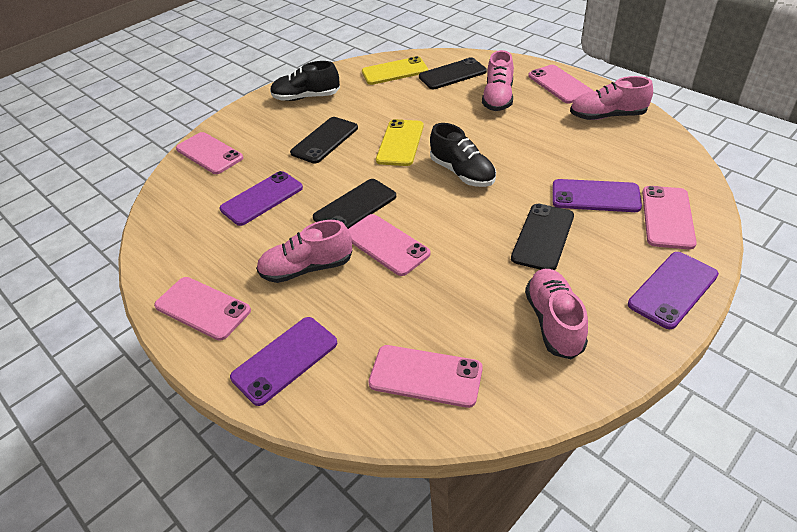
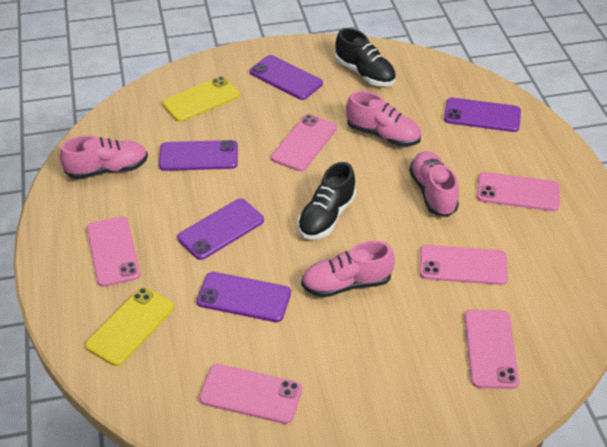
black phone: 4 -> 0
purple phone: 4 -> 5

